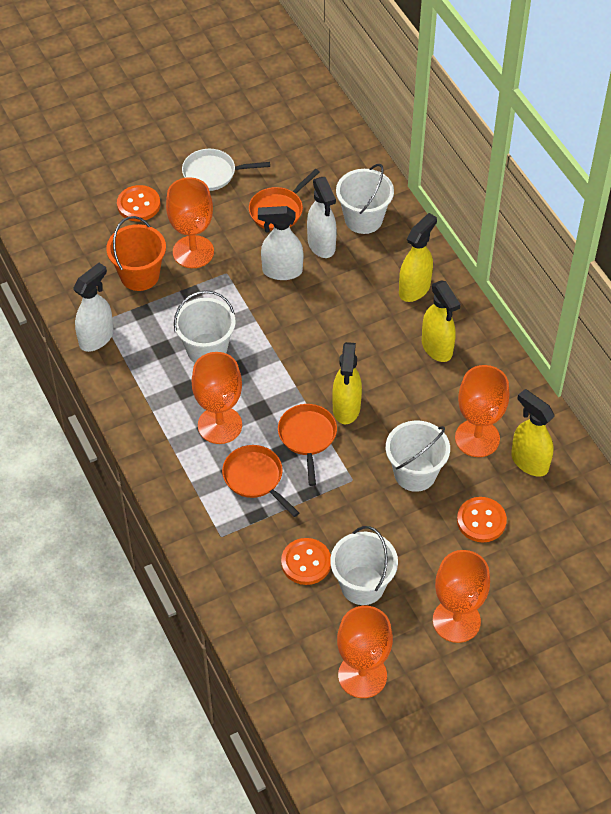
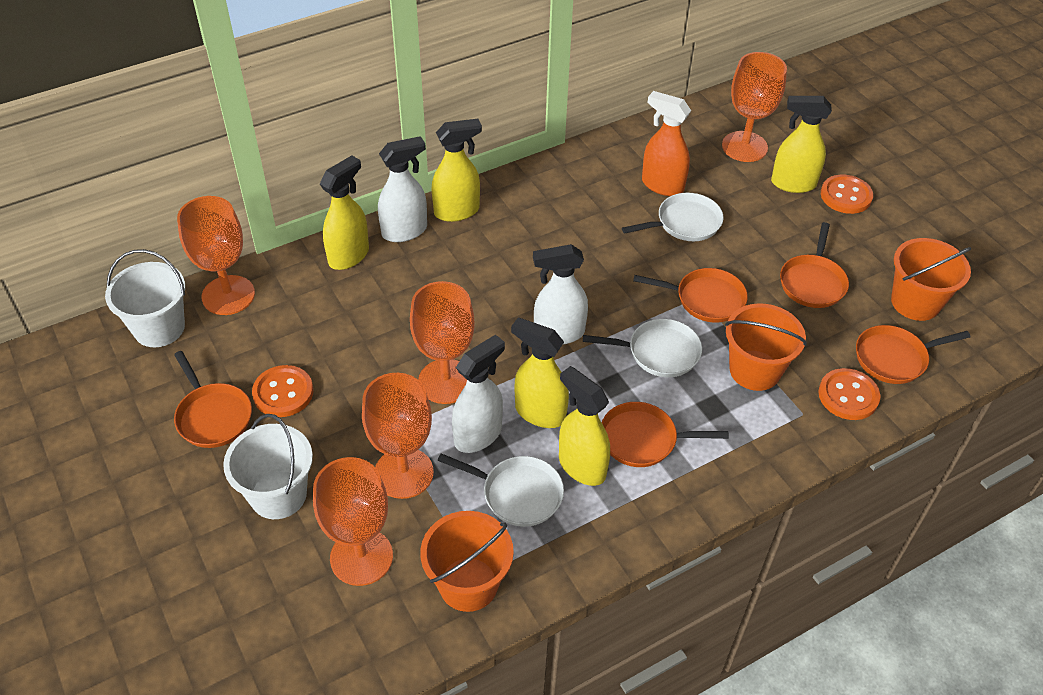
orange bucket: 1 -> 3
orange pan: 3 -> 5
orange spray bottle: 0 -> 1
white bucket: 4 -> 2
white pan: 1 -> 3
yellow spray bottle: 4 -> 5

